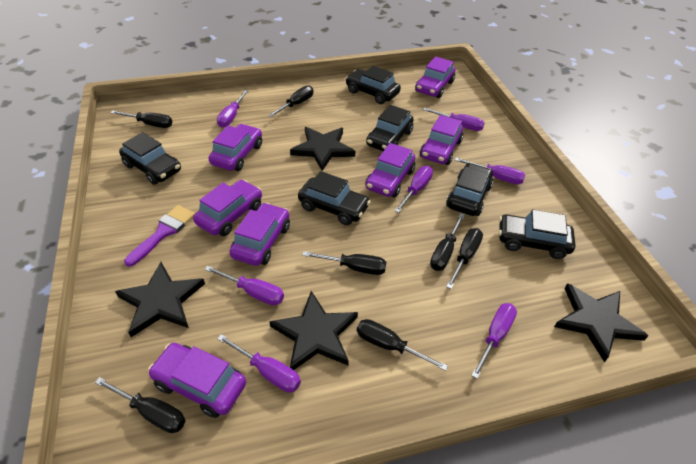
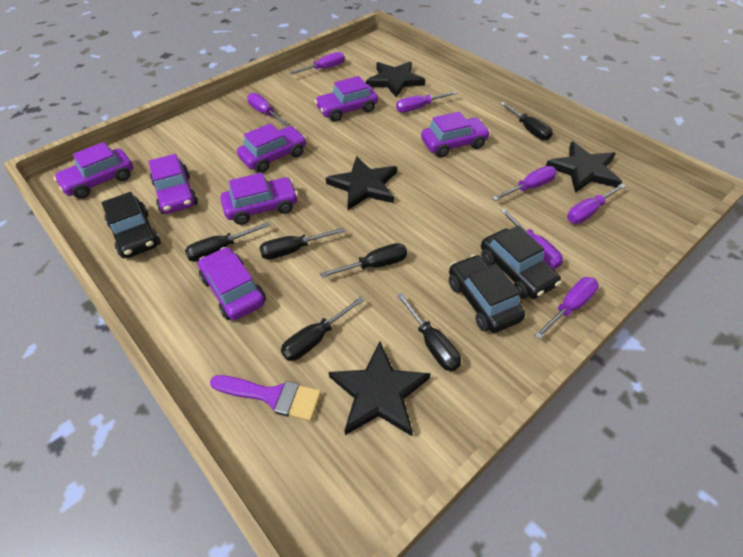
black car: 6 -> 3
black screwdriver: 7 -> 6

